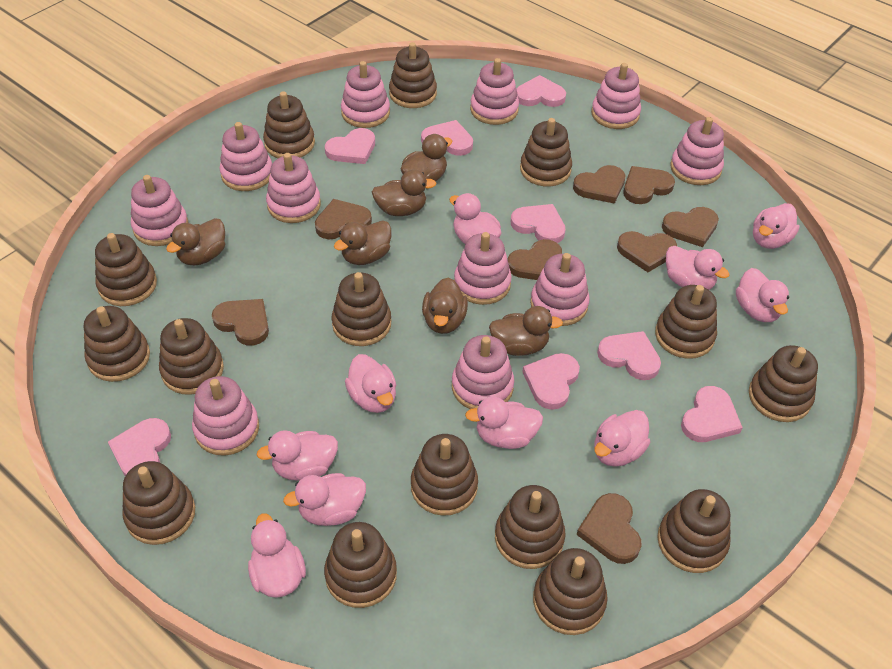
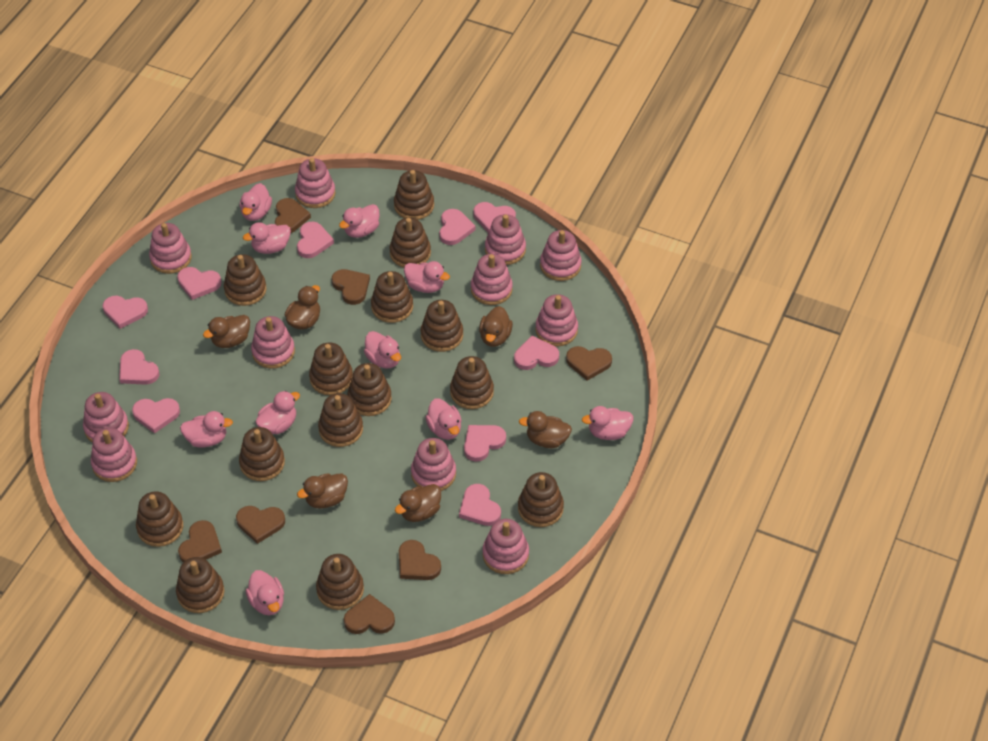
brown heart: 8 -> 7
brown stacking toy: 15 -> 14
pink heart: 8 -> 10

